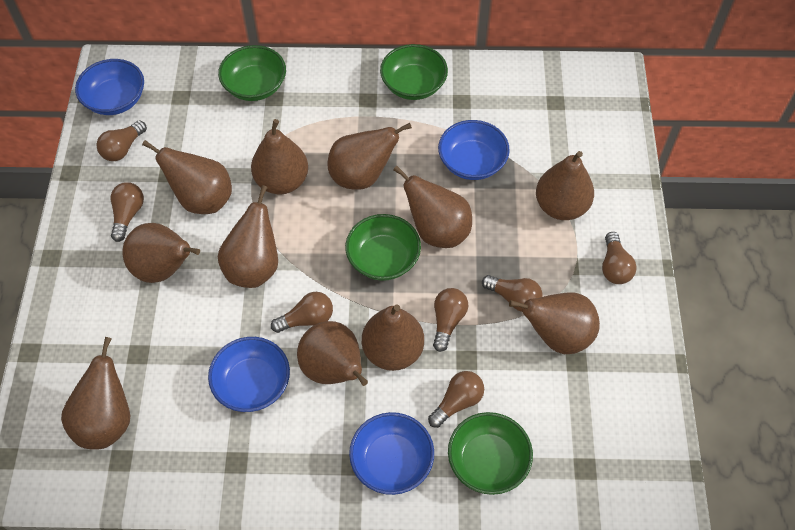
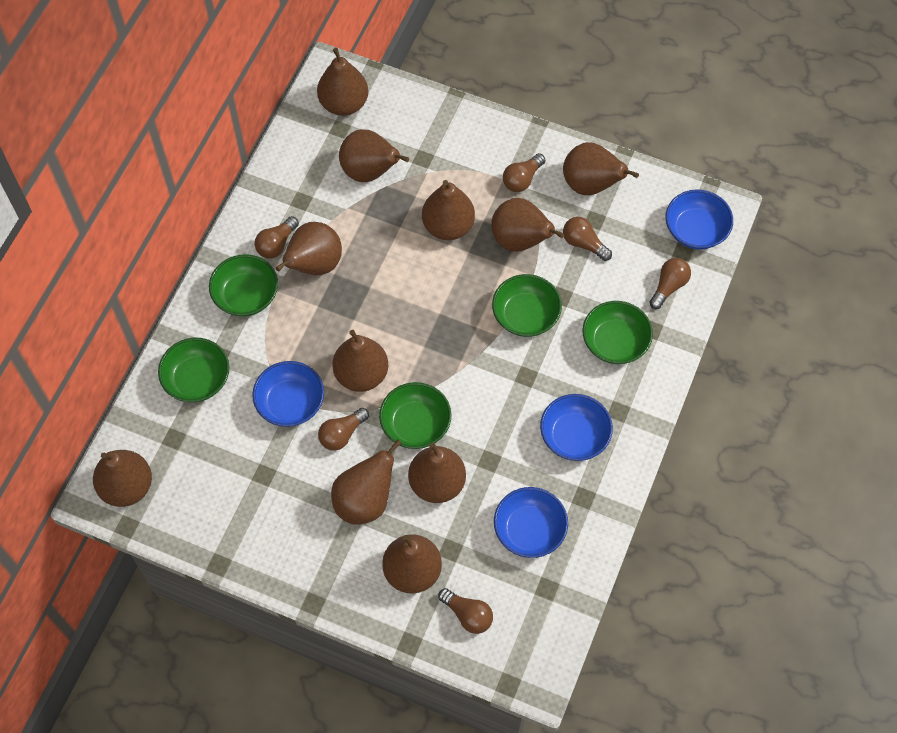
brown light bulb: 7 -> 6
green bowl: 4 -> 5

